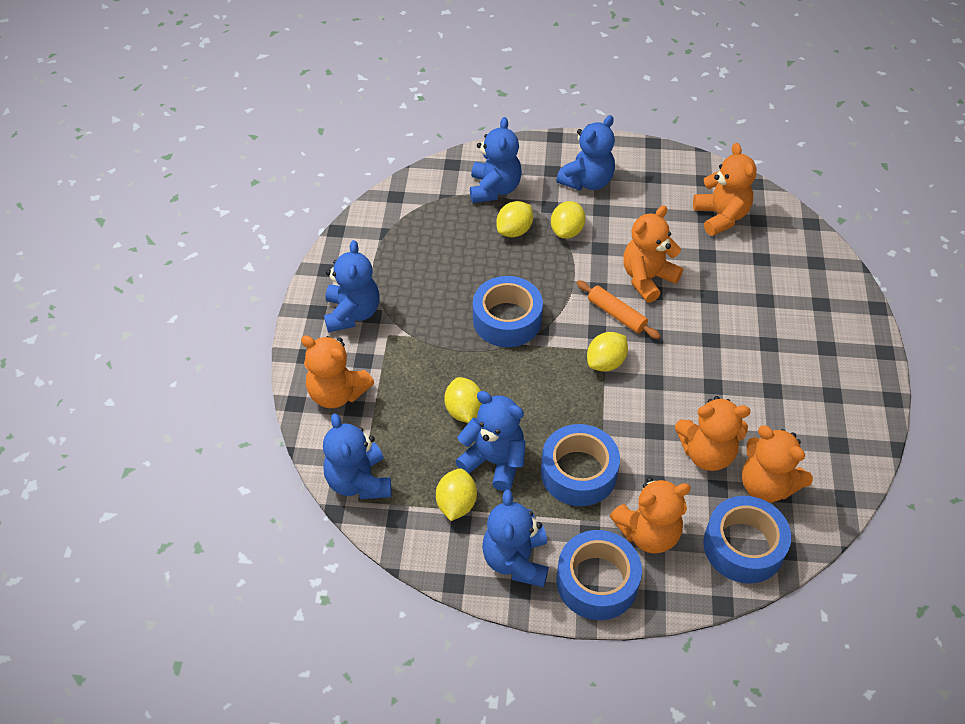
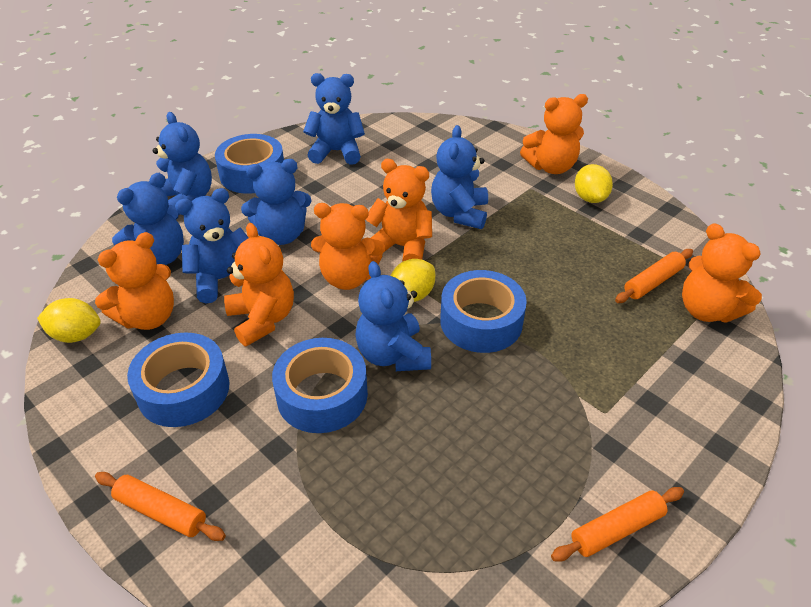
blue teddy bear: 6 -> 7
orange rolling pin: 1 -> 3
yellow lemon: 5 -> 3

